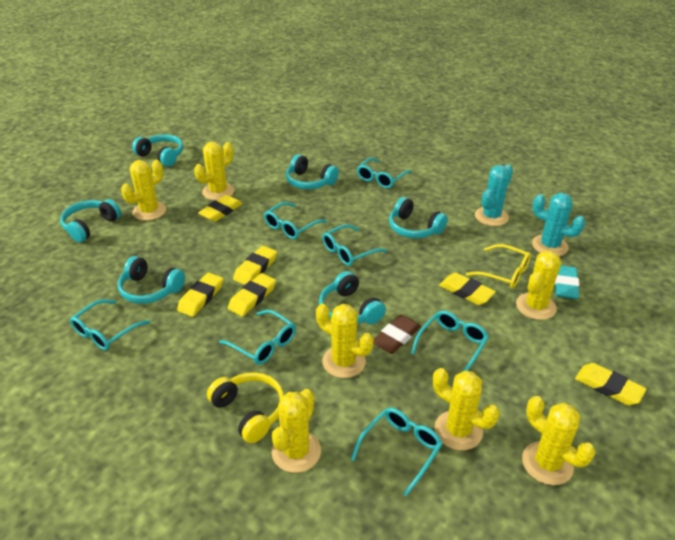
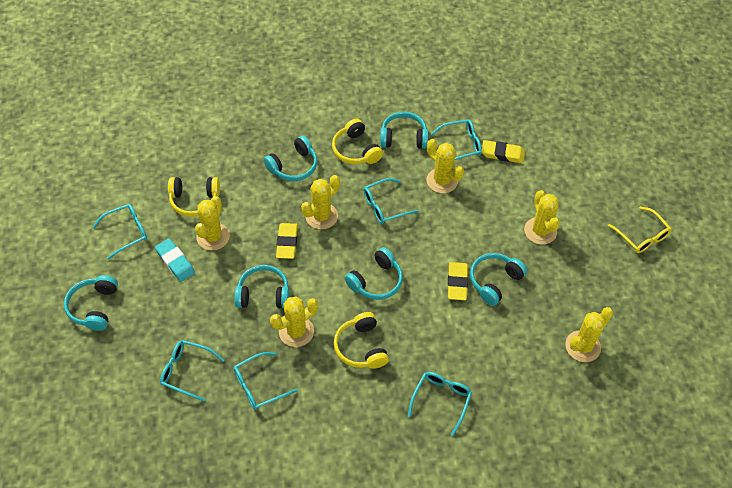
brown eraser: 1 -> 0
turquoise cactus: 2 -> 0
turquoise glasses: 7 -> 6
yellow cactus: 7 -> 6
yellow eraser: 6 -> 3
yellow headphones: 1 -> 3

